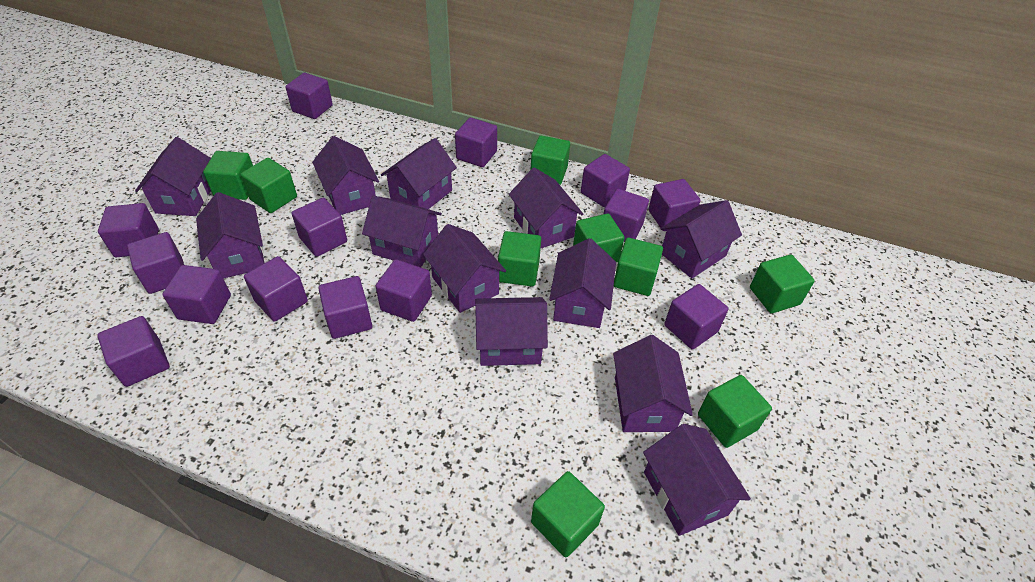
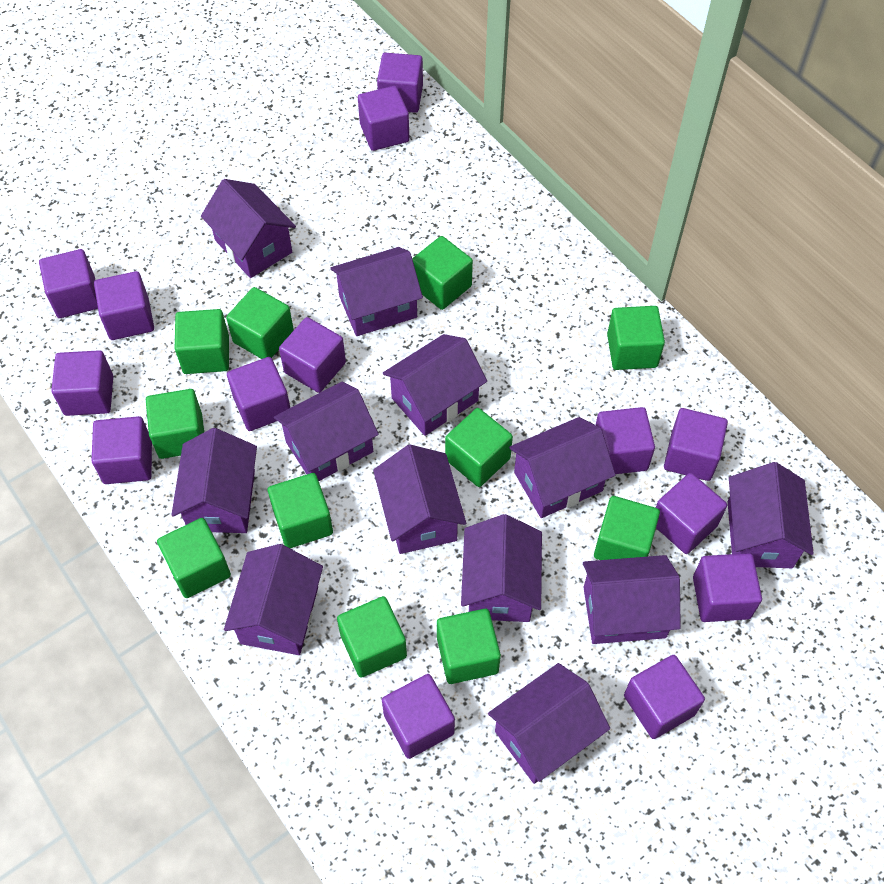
green cube: 9 -> 11

